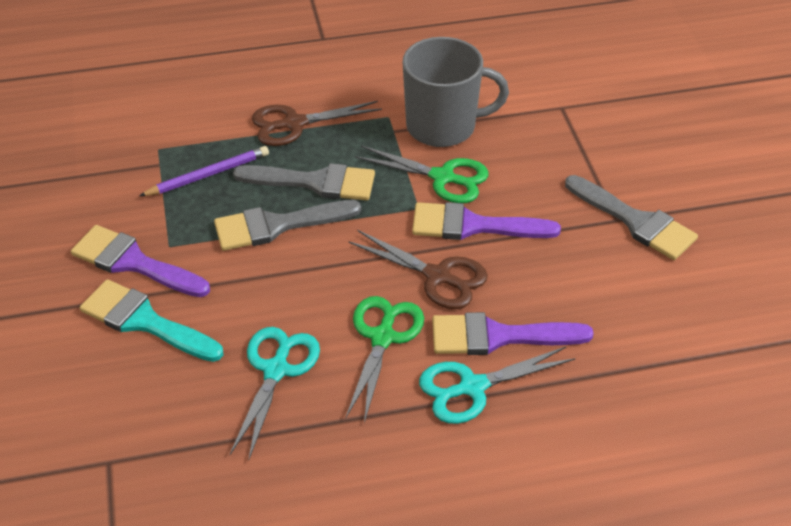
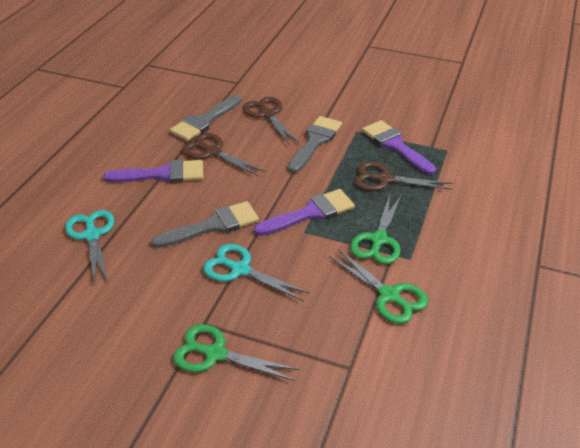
brown scissors: 2 -> 3
green scissors: 2 -> 3
grey mug: 1 -> 0
purple pencil: 1 -> 0
turquoise brush: 1 -> 0

